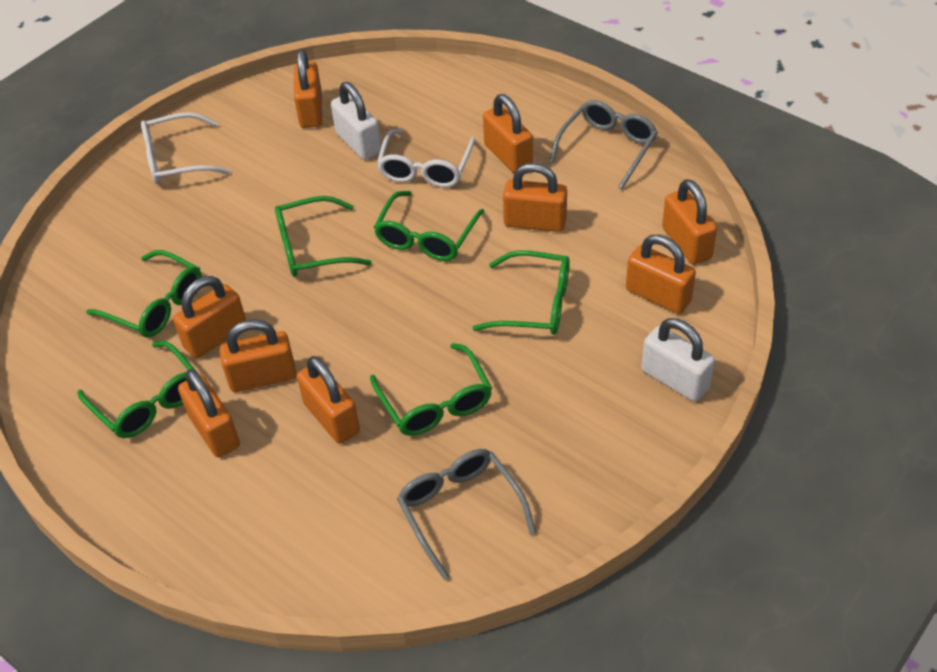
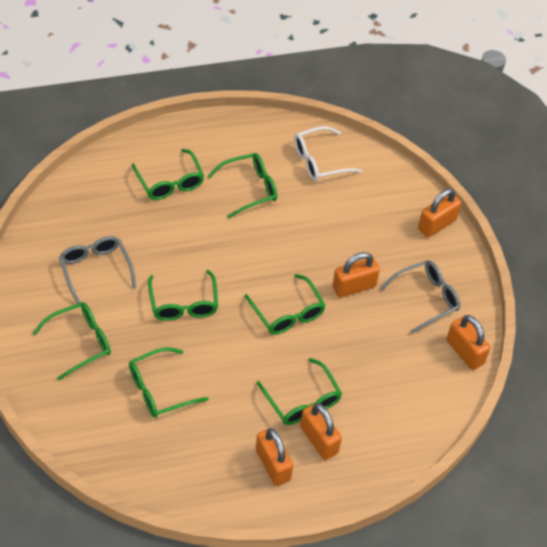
green glasses: 6 -> 7
orange padlock: 9 -> 5
white glasses: 2 -> 1
white padlock: 2 -> 0

